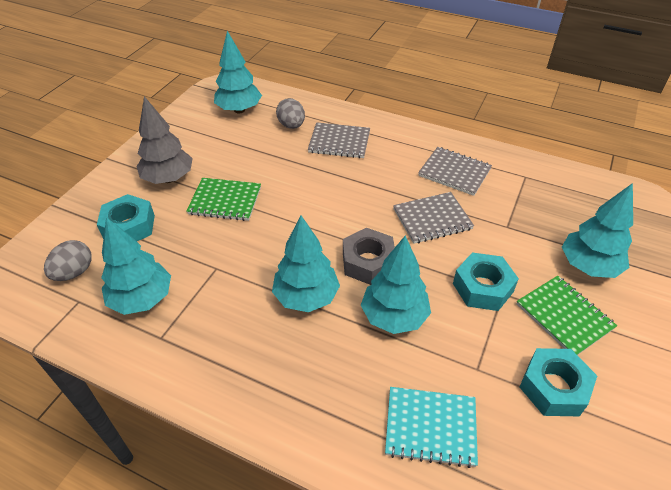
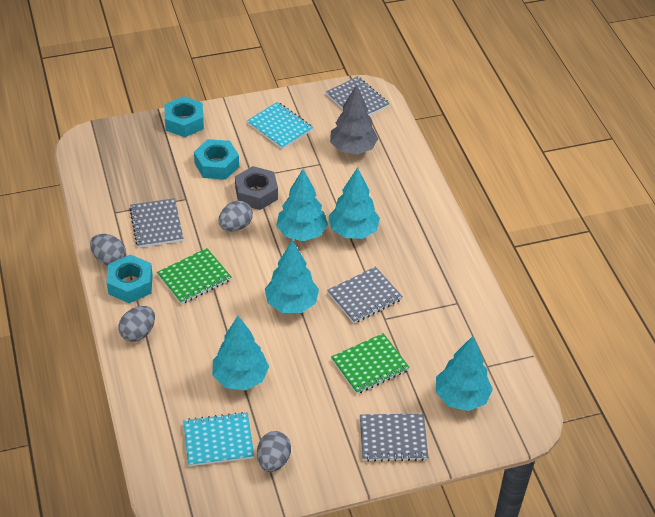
grey egg: 2 -> 4
grey notebook: 3 -> 4
turquoise notebook: 1 -> 2

